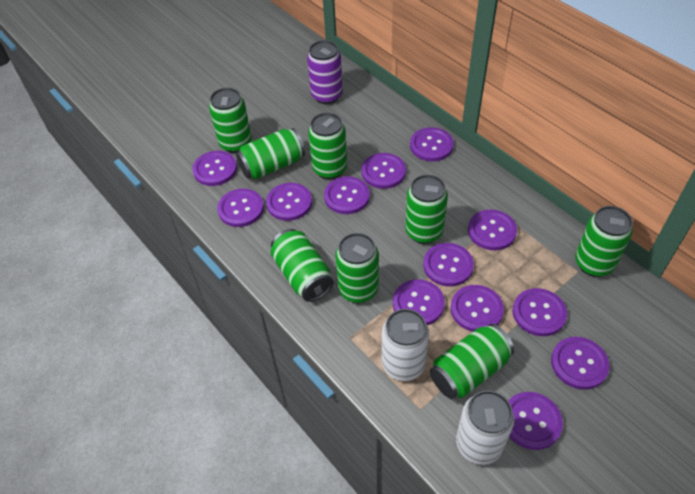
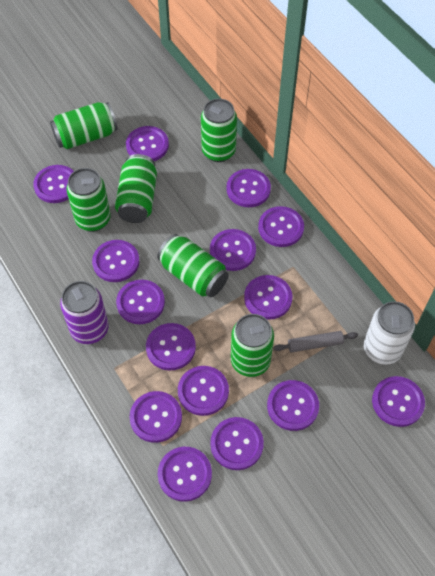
green can: 8 -> 6
grey rolling pin: 0 -> 1
purple button: 13 -> 15
white can: 2 -> 1

